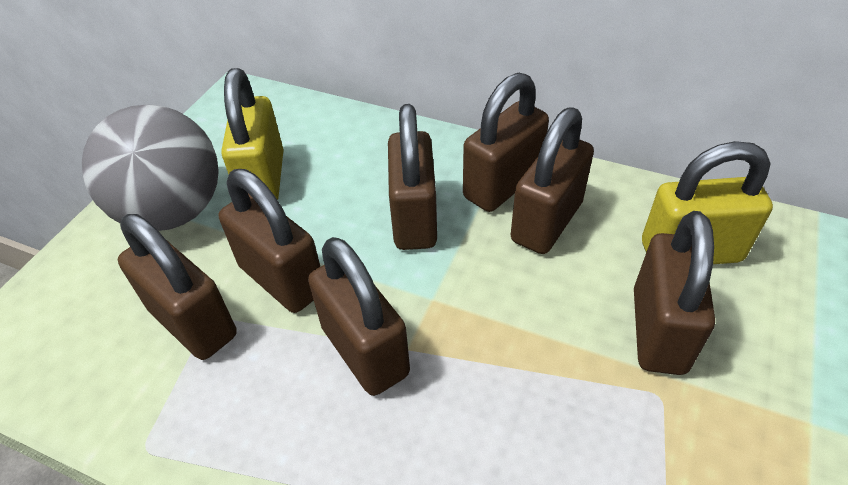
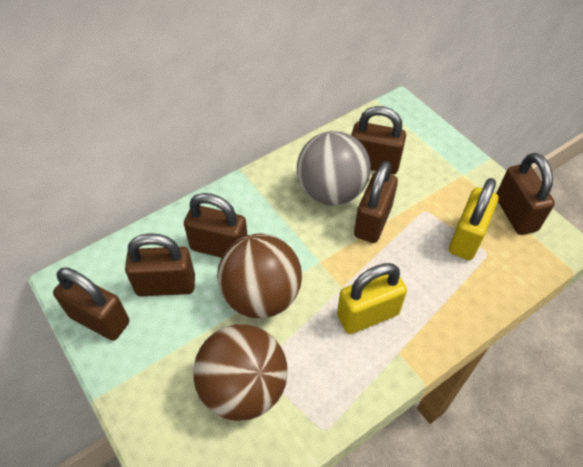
brown ball: 0 -> 2
brown padlock: 7 -> 6

